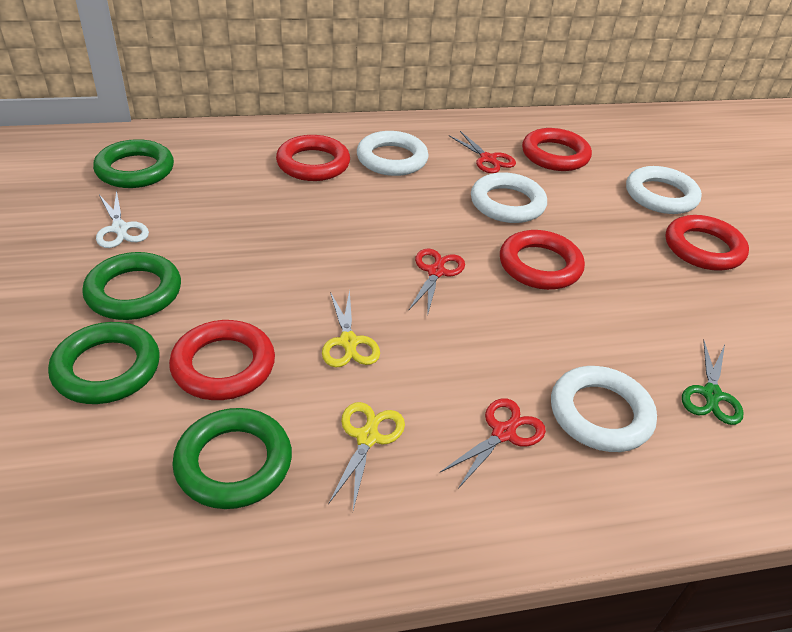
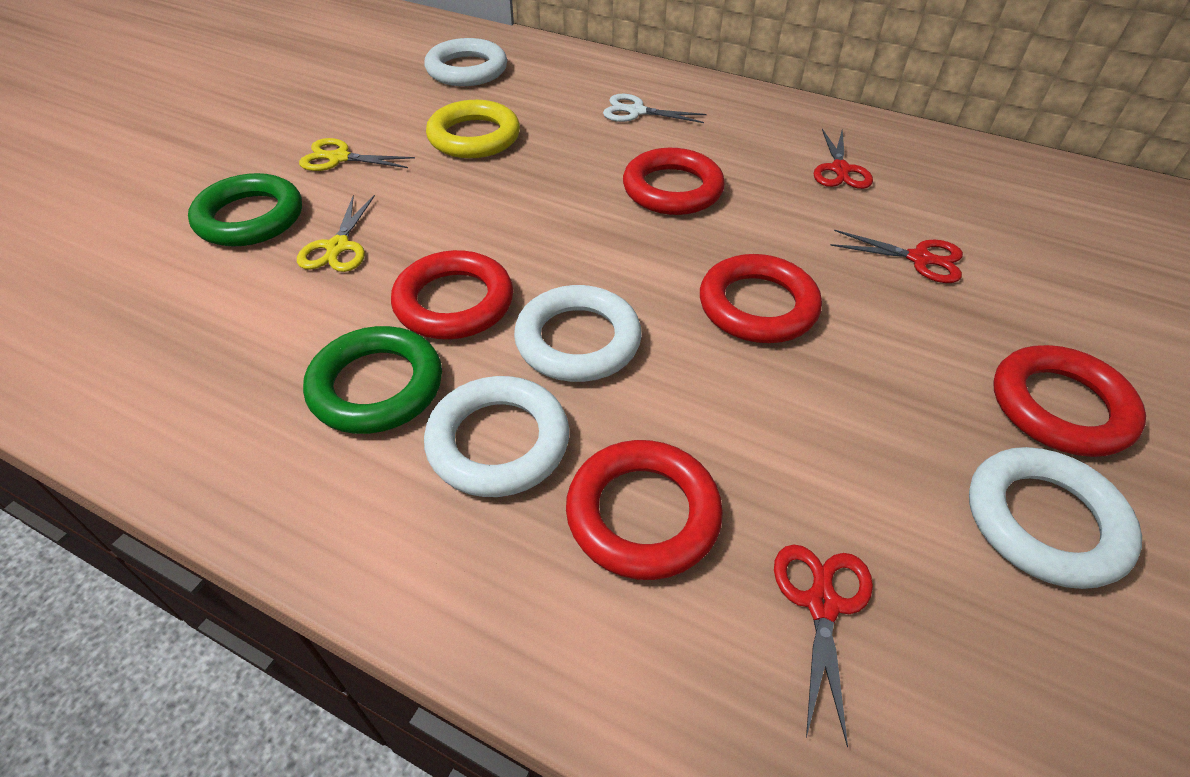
green ring: 4 -> 2
green scissors: 1 -> 0
yellow ring: 0 -> 1

